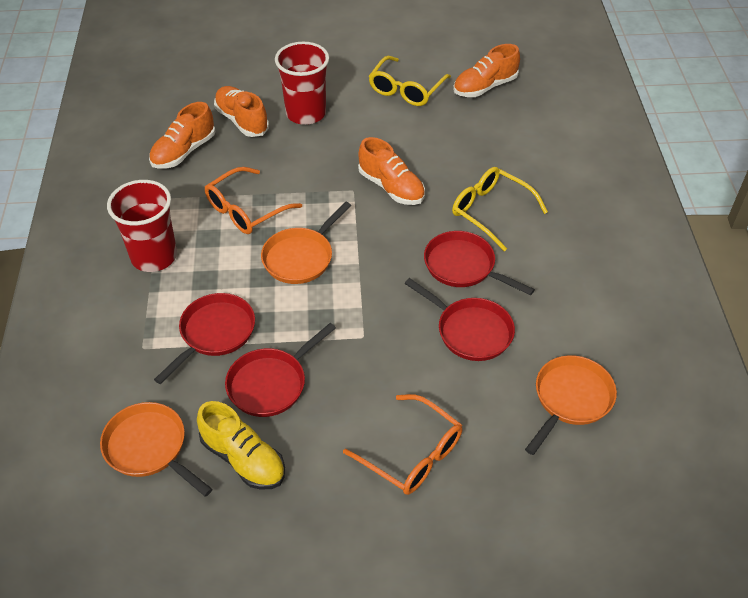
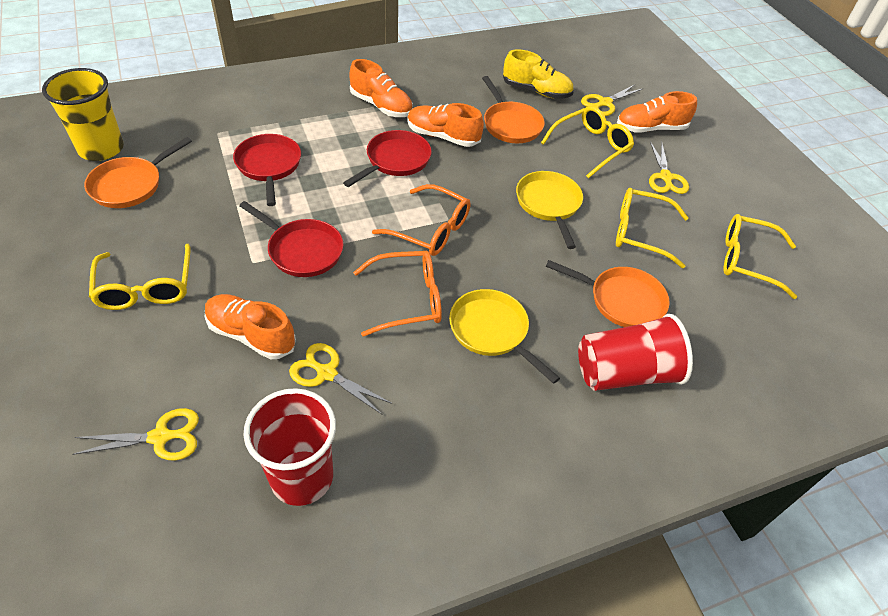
red pan: 4 -> 3
yellow cup: 0 -> 1
yellow glasses: 2 -> 4
yellow pan: 0 -> 2
yellow scissors: 0 -> 4

